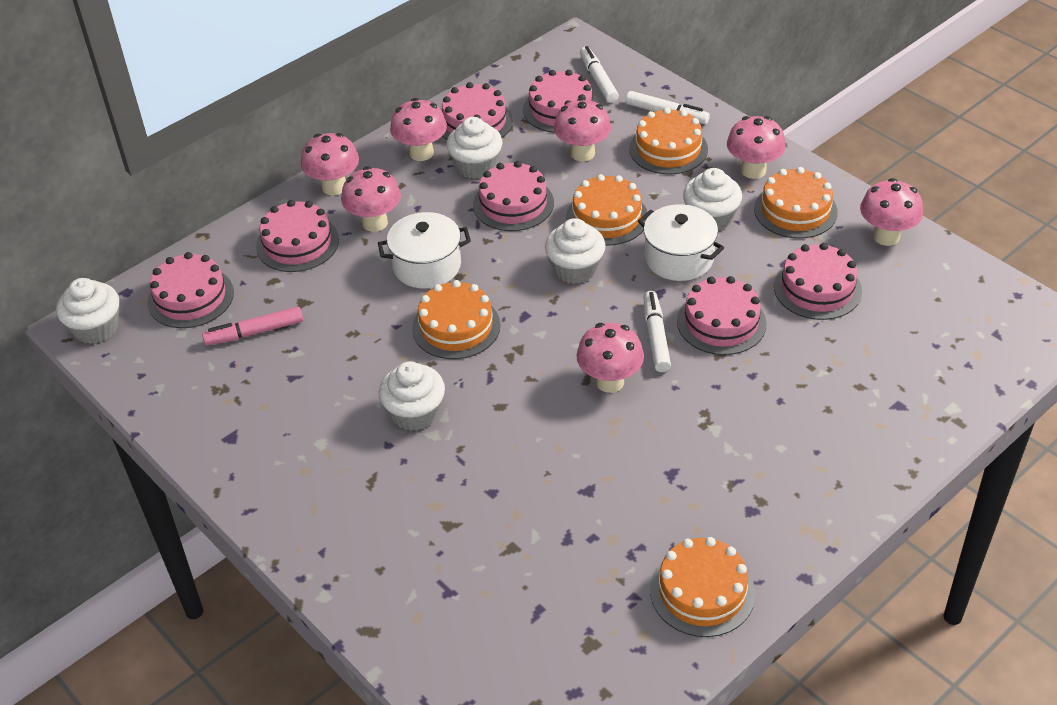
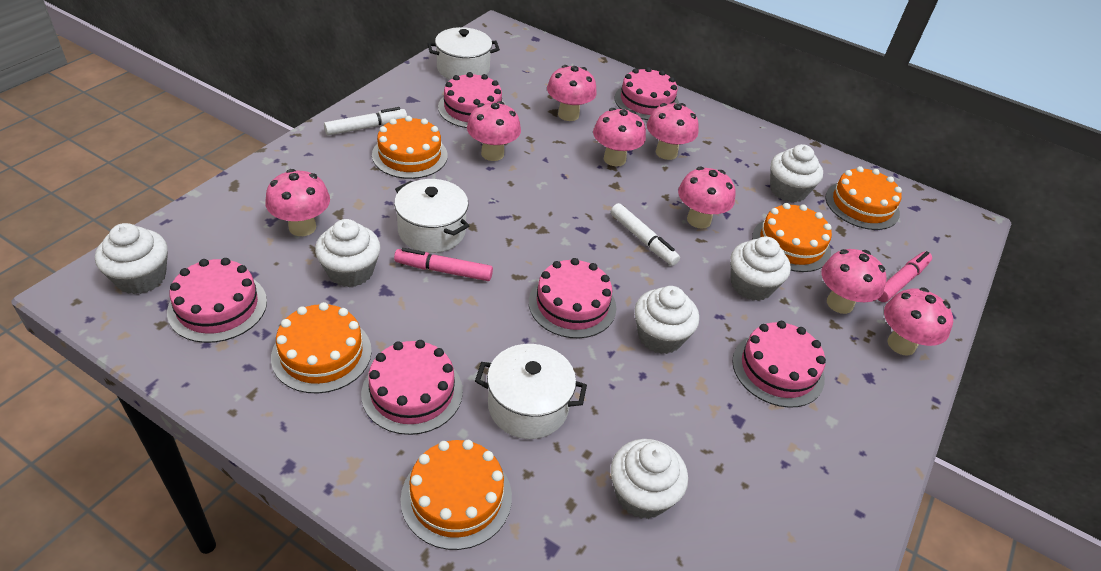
pink cake: 7 -> 6
pink marker: 1 -> 2
pink mushroom: 7 -> 8
white cupcake: 5 -> 6
white marker: 3 -> 2
white pot: 2 -> 3

